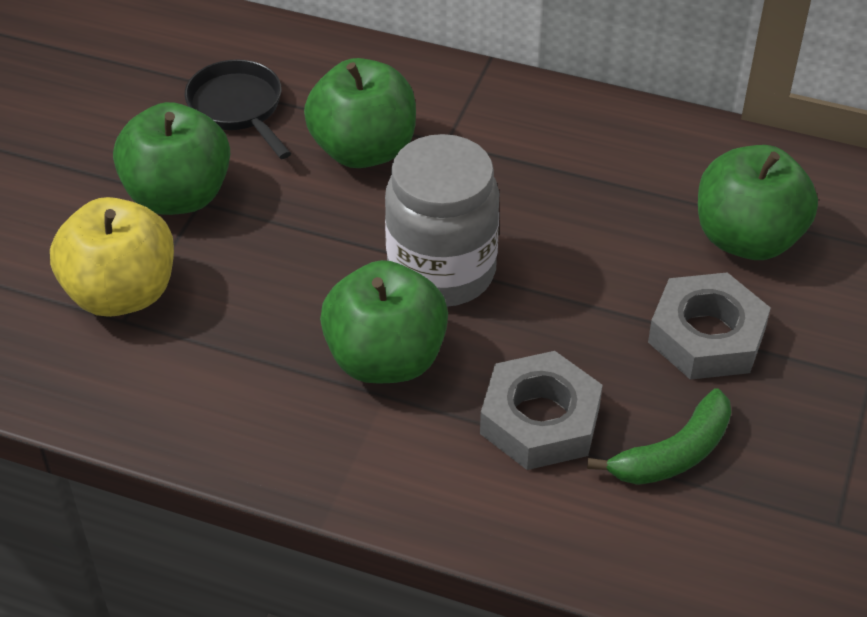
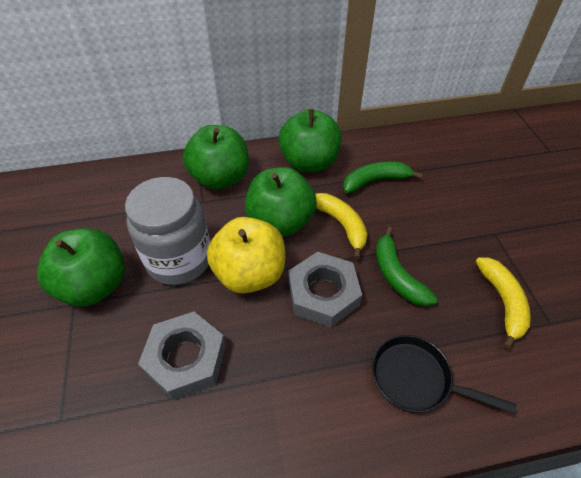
green banana: 1 -> 2
yellow banana: 0 -> 2

